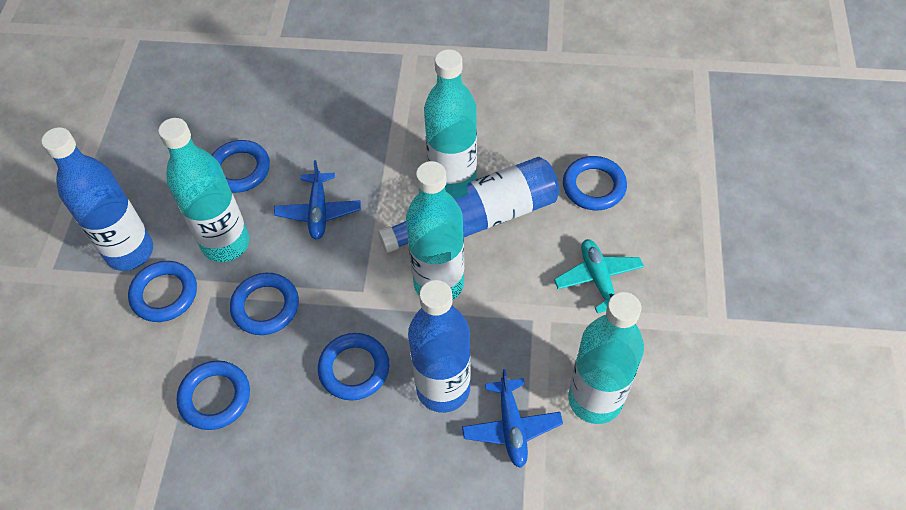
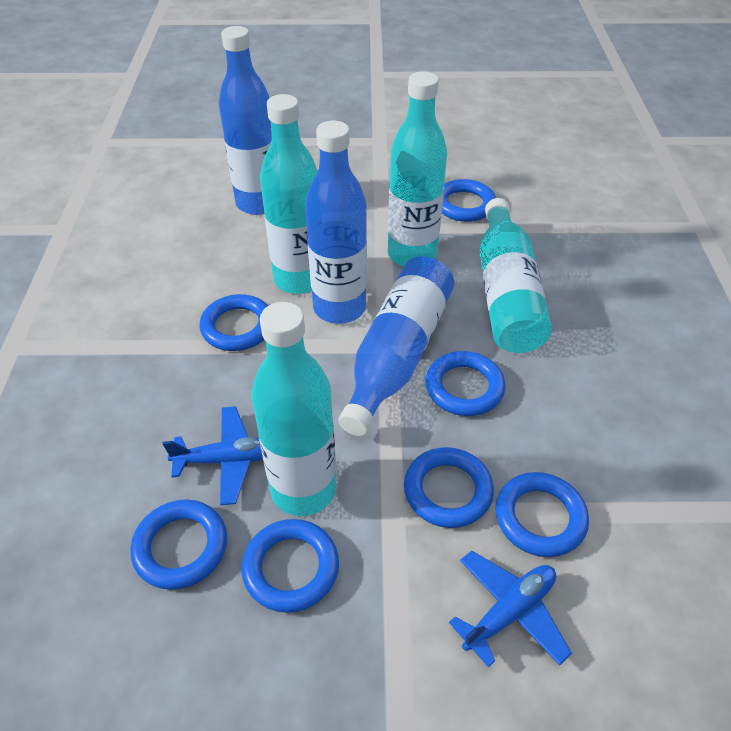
blue ring: 6 -> 7
turquoise plane: 1 -> 0

